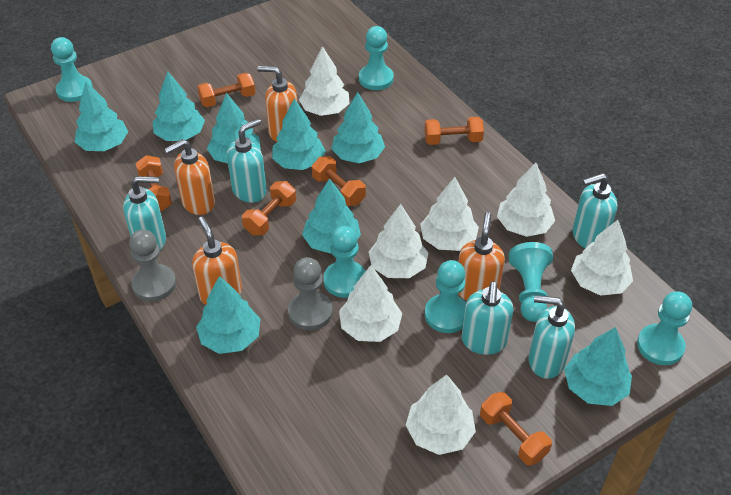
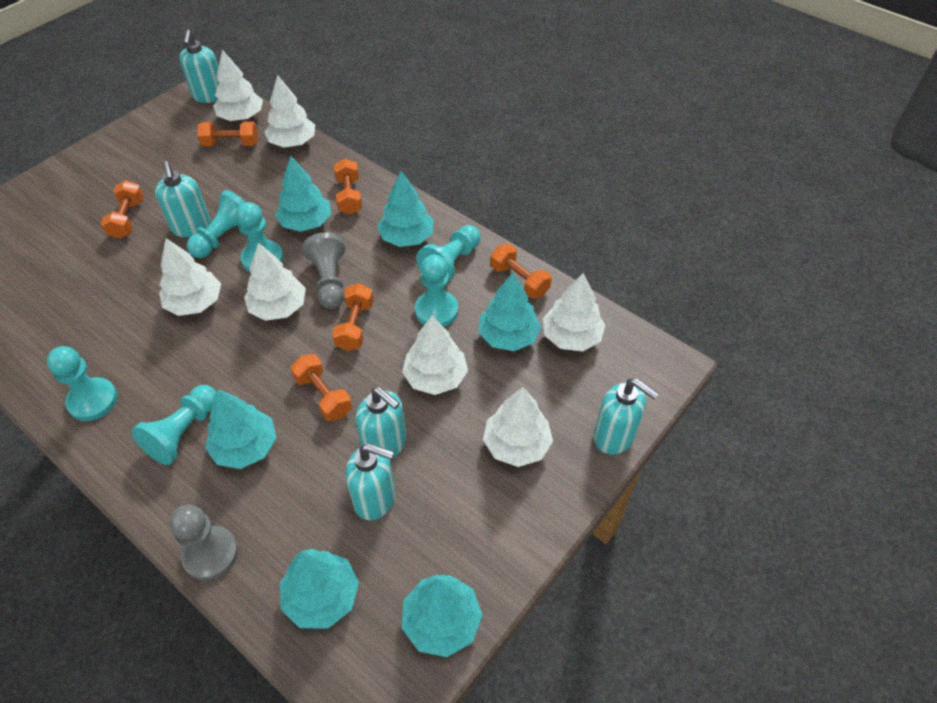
orange soap dispenser: 4 -> 0
turquoise tree: 8 -> 6

